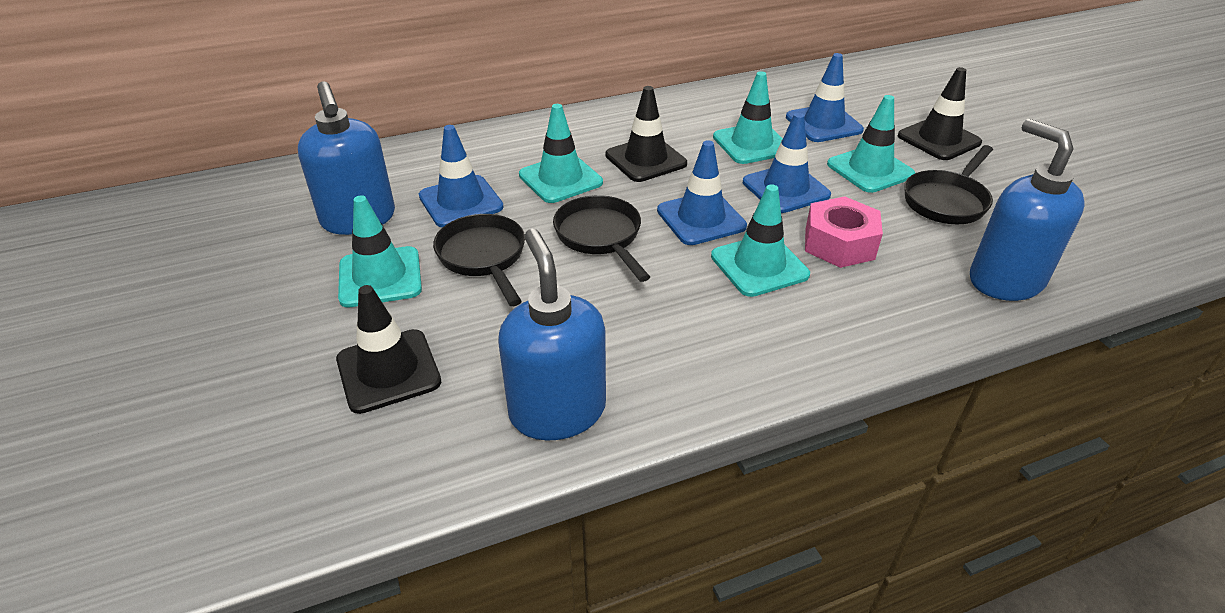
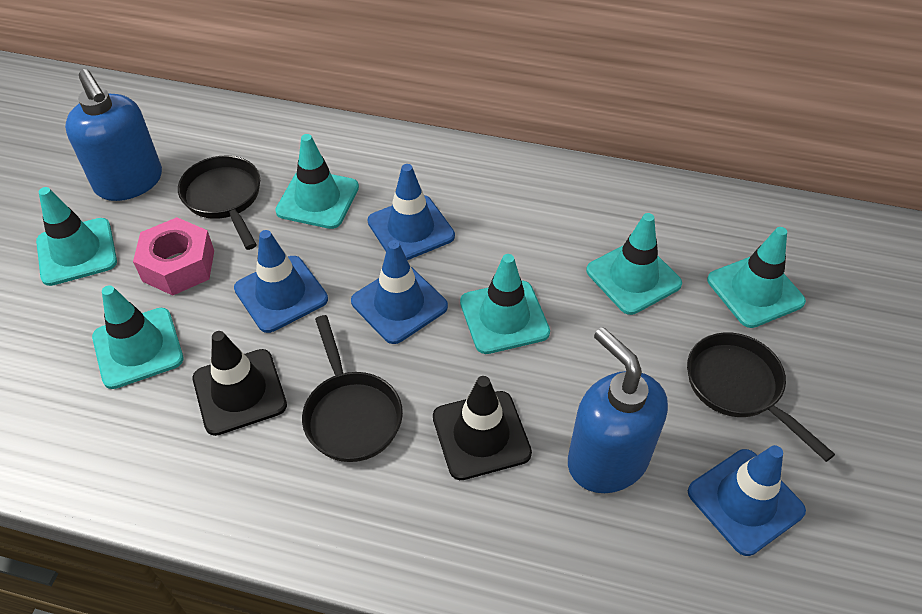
black traffic cone: 3 -> 2
blue soap dispenser: 3 -> 2
turquoise traffic cone: 5 -> 6

